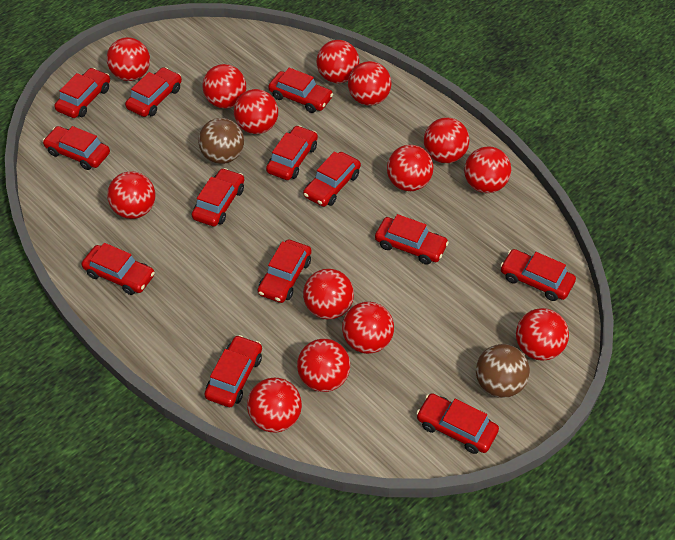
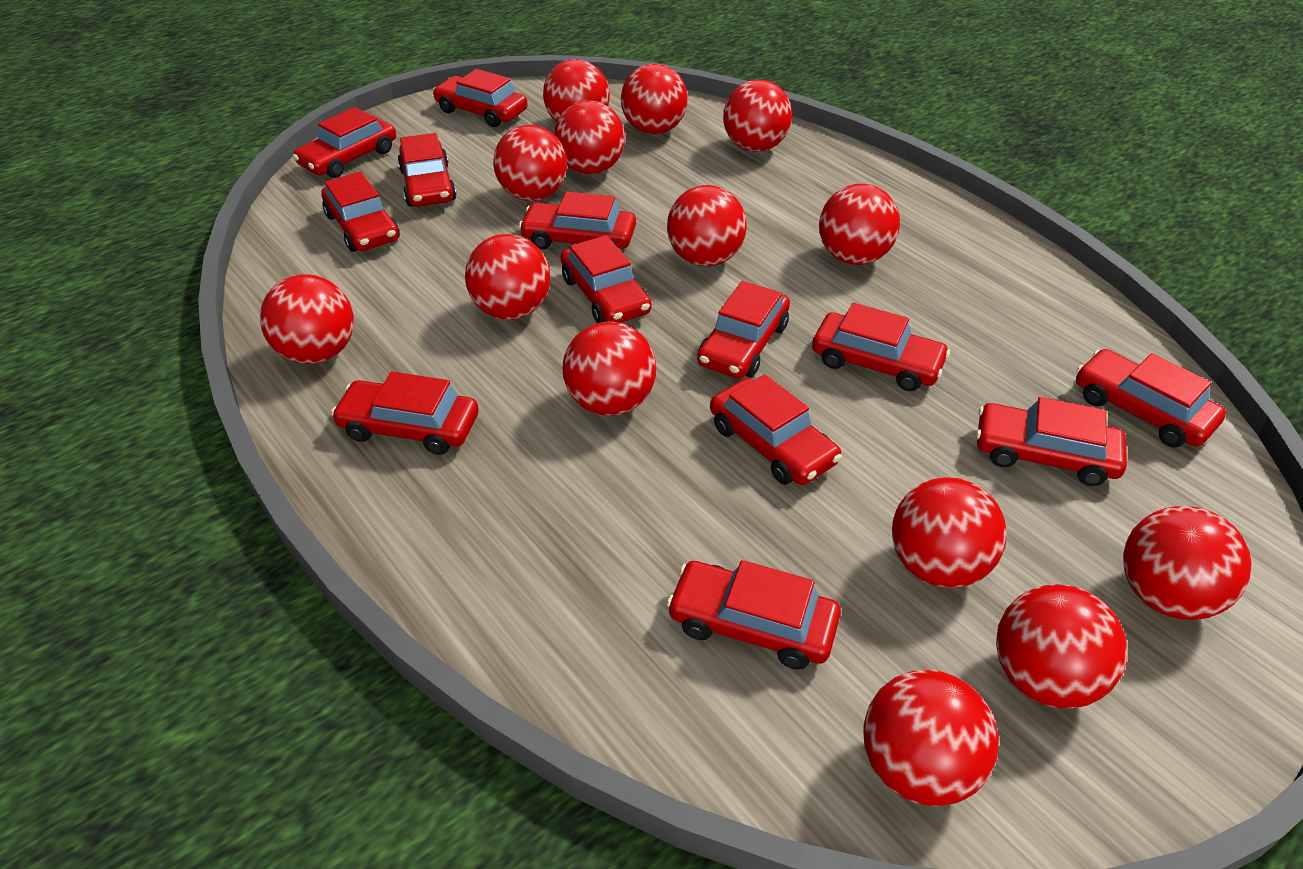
brown ball: 2 -> 0

